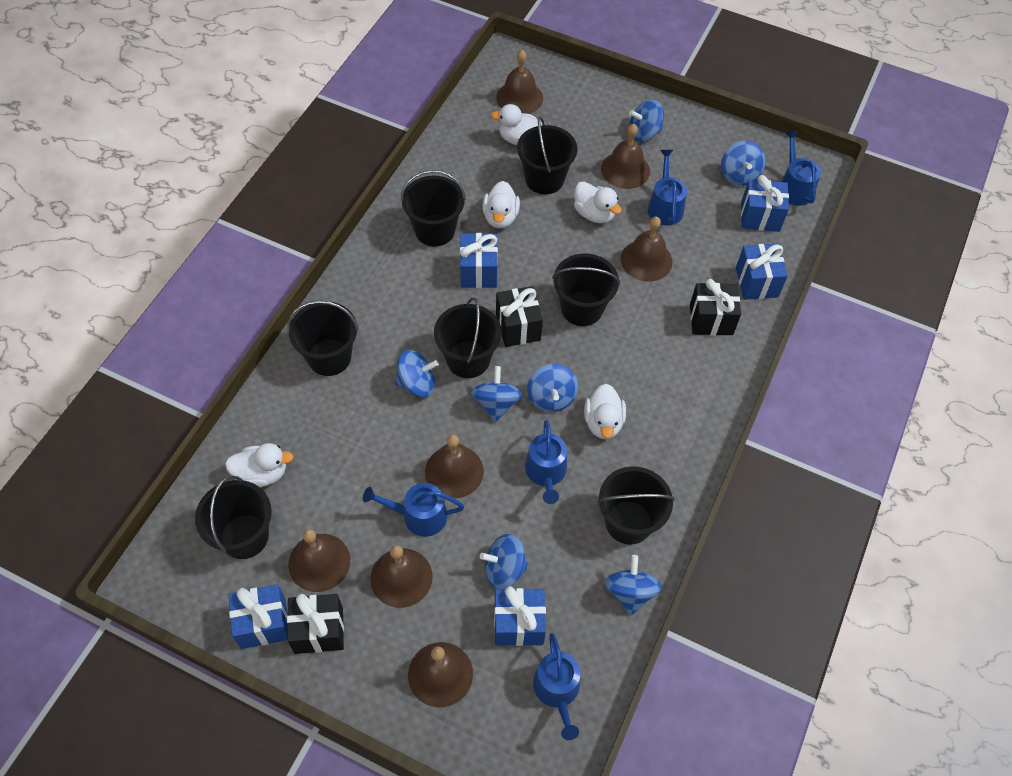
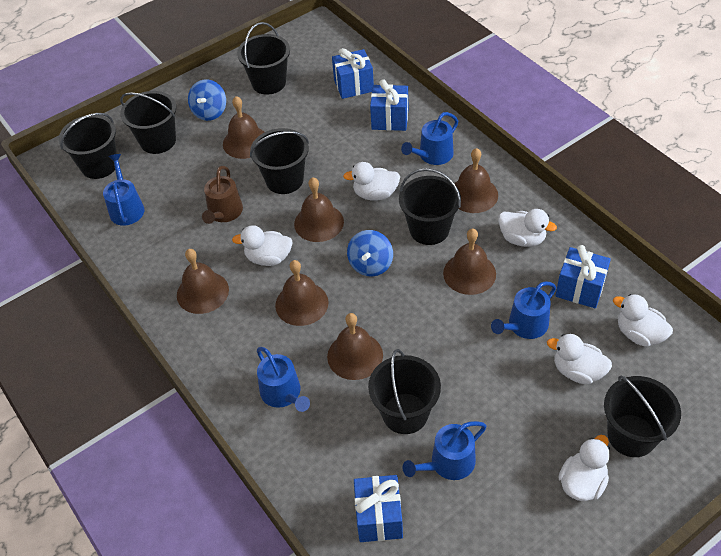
black gift: 3 -> 0
blue gift: 5 -> 4
blue spinning top: 7 -> 2
brown watering can: 0 -> 1
white duck: 5 -> 6

